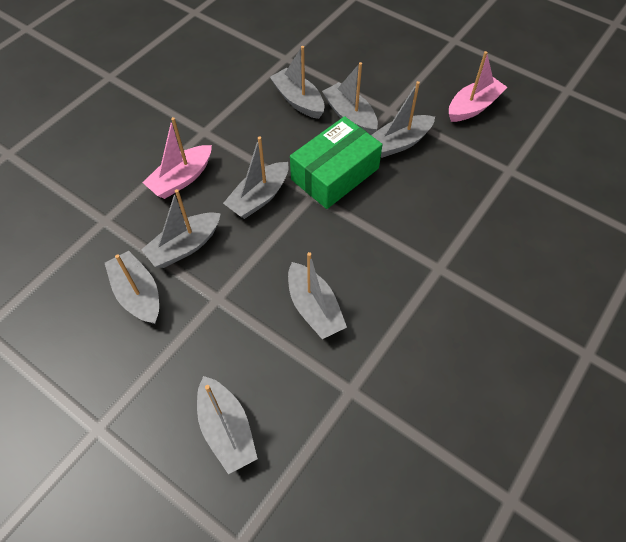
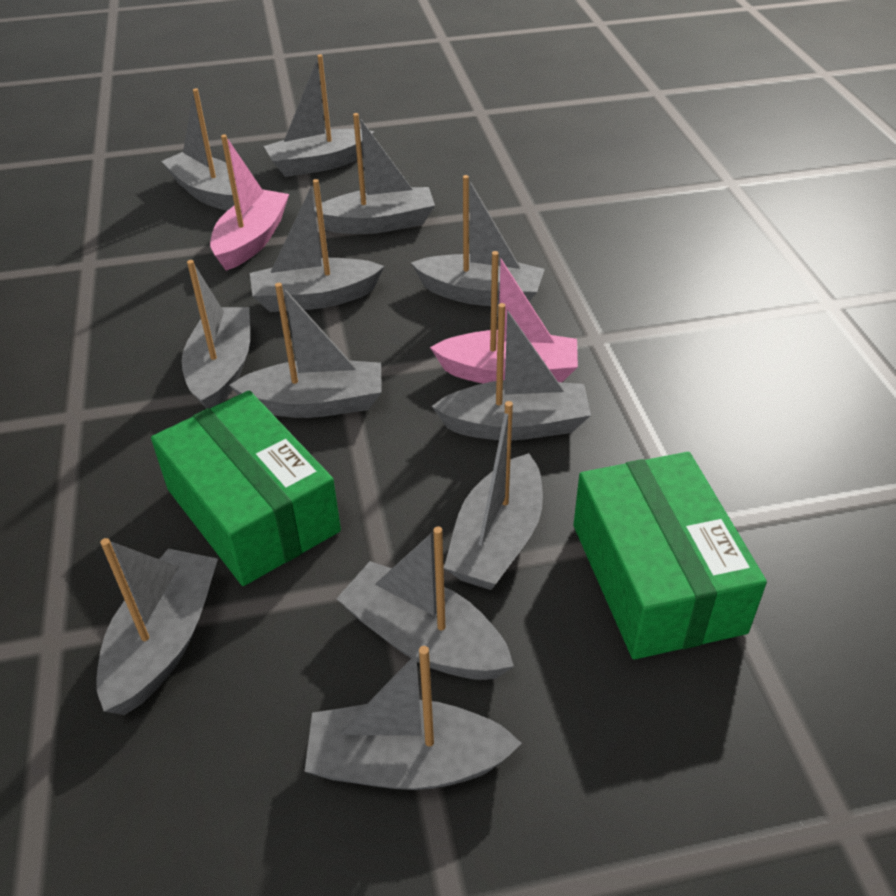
green box: 1 -> 2
grey boat: 8 -> 12

